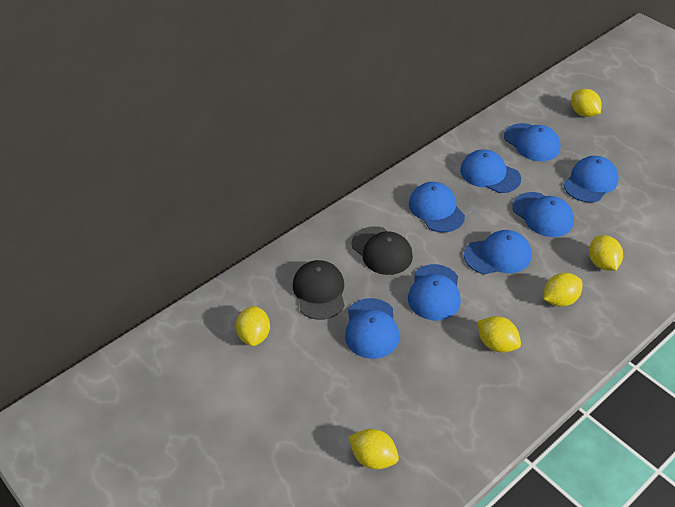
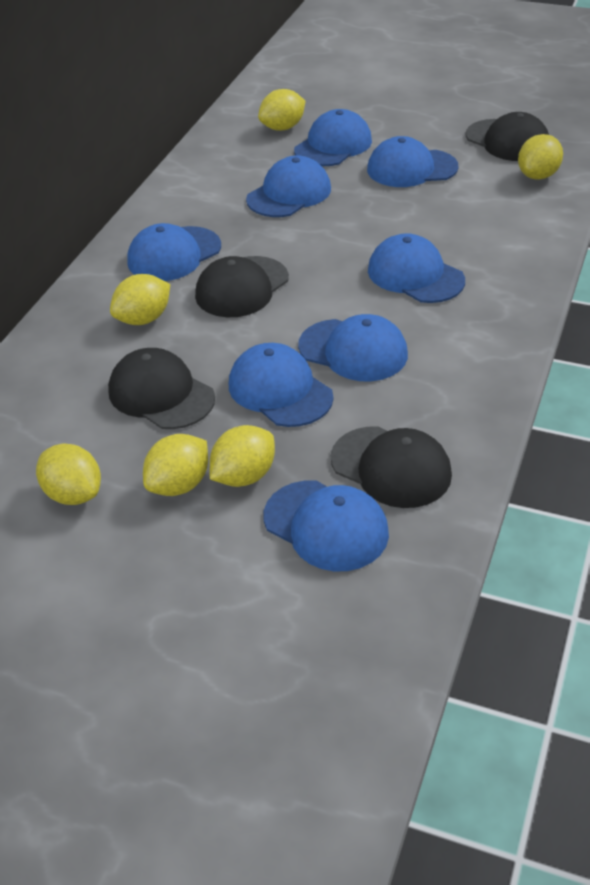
black cap: 2 -> 4

